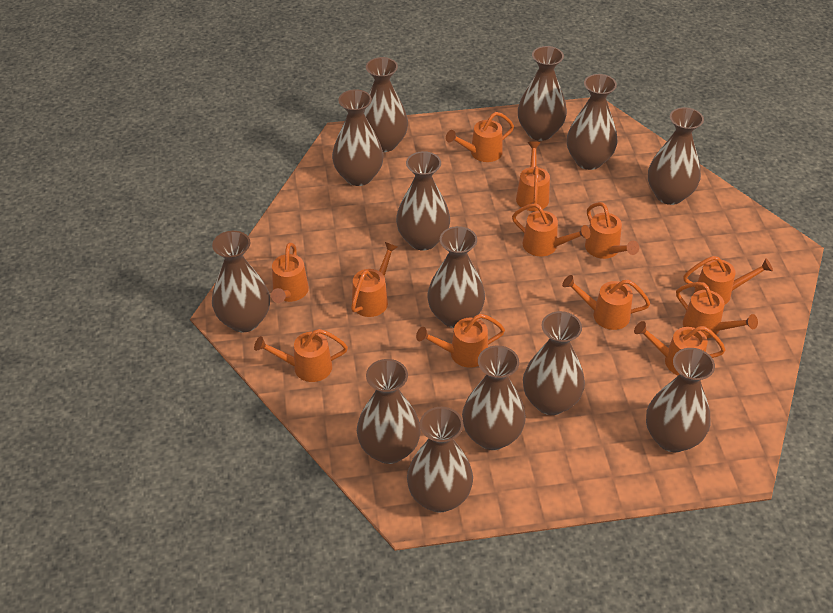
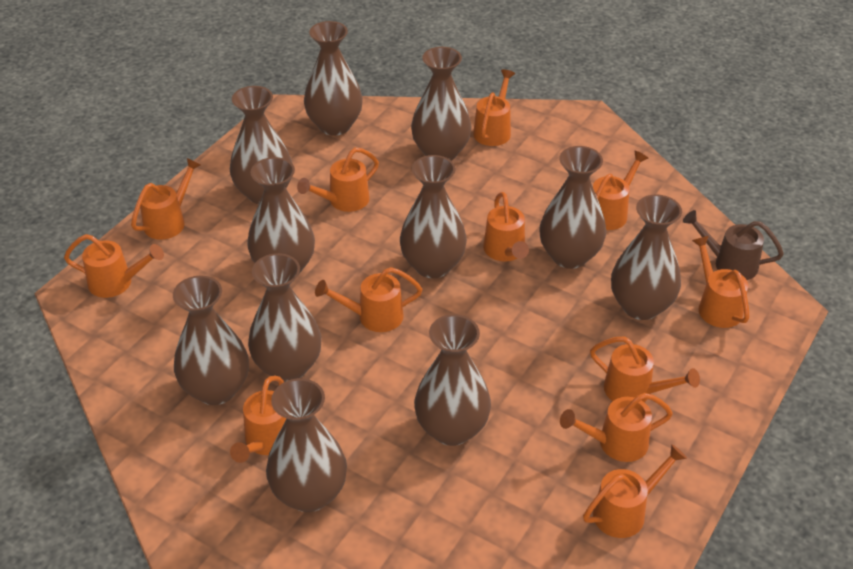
brown vase: 13 -> 11
brown watering can: 0 -> 1

